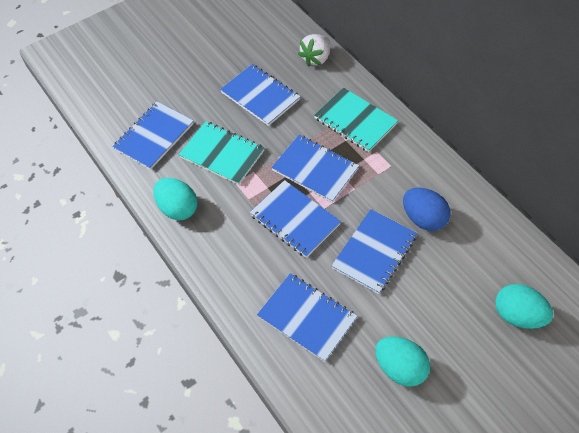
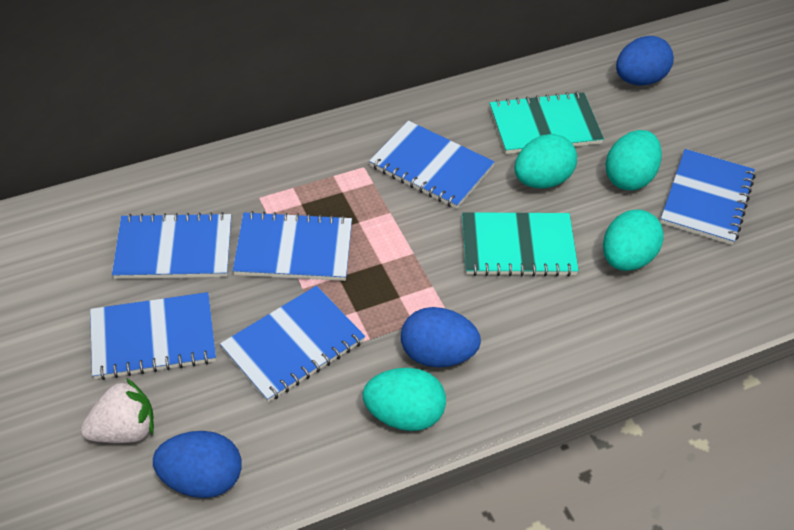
blue egg: 1 -> 3
turquoise egg: 3 -> 4

